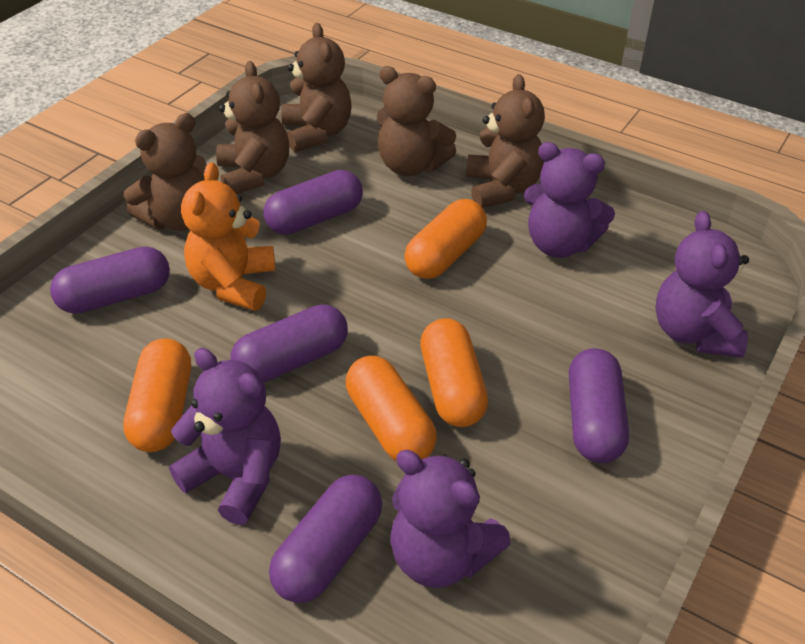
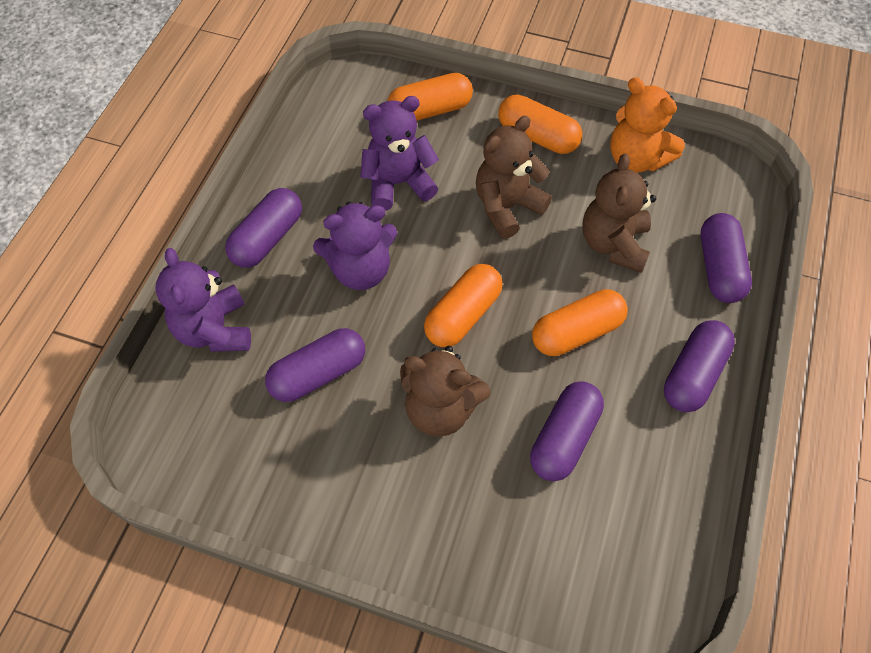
brown teddy bear: 5 -> 3
purple teddy bear: 4 -> 3

